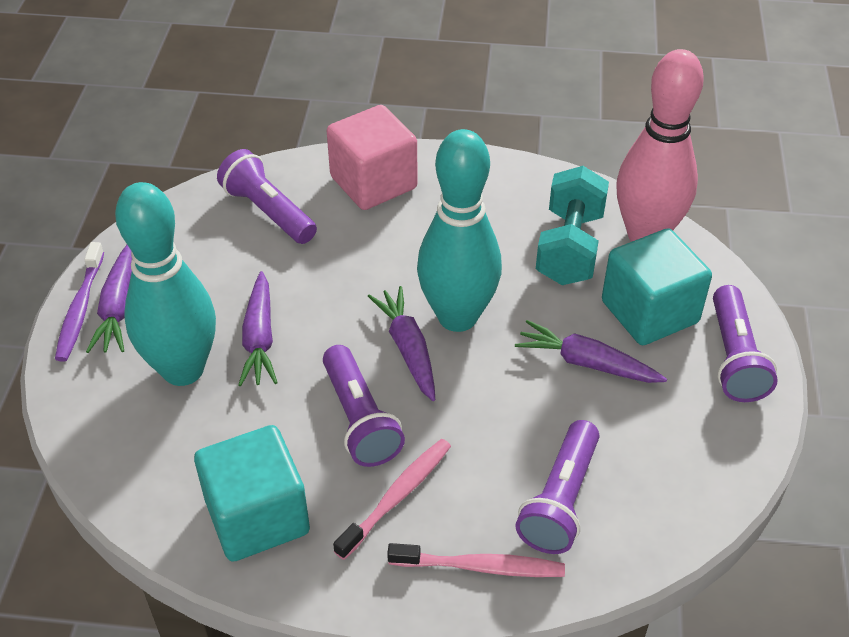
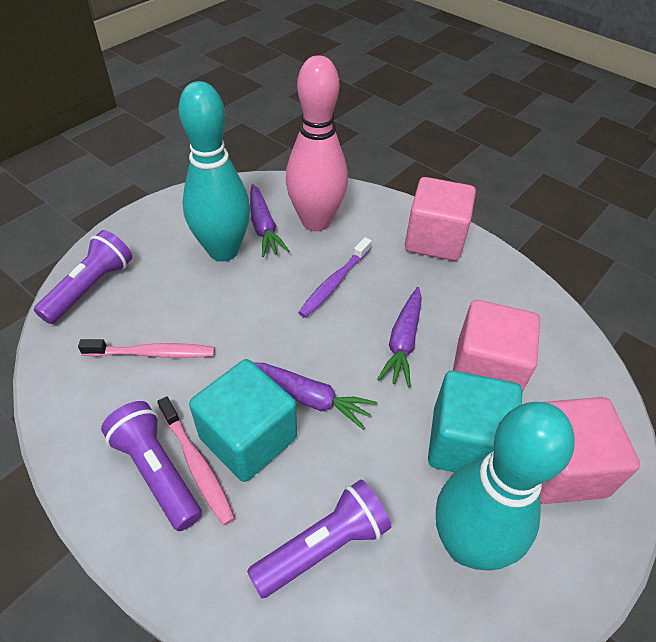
pink cube: 1 -> 3
purple carrot: 4 -> 3
purple flashlight: 4 -> 3
turquoise dumbbell: 1 -> 0

